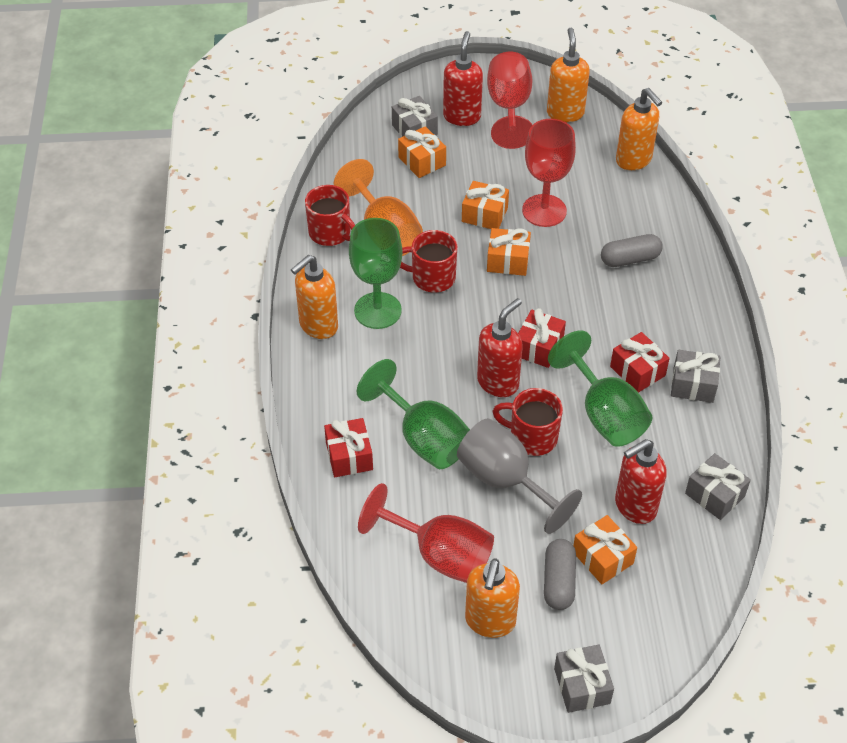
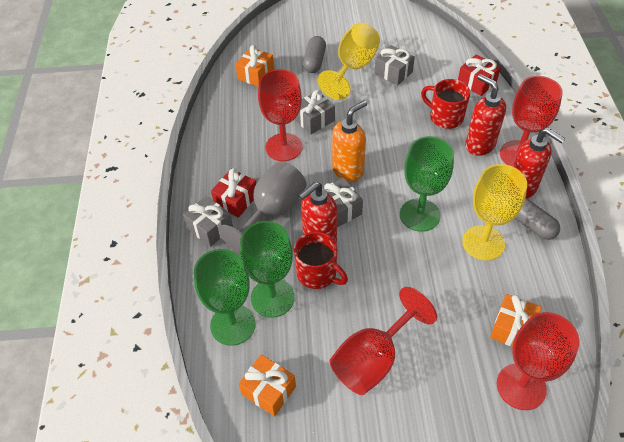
orange gift: 4 -> 3
orange goblet: 1 -> 0
orange soap dispenser: 4 -> 1
red gift: 3 -> 2
red goblet: 3 -> 4
red mug: 3 -> 2
yellow goblet: 0 -> 2

